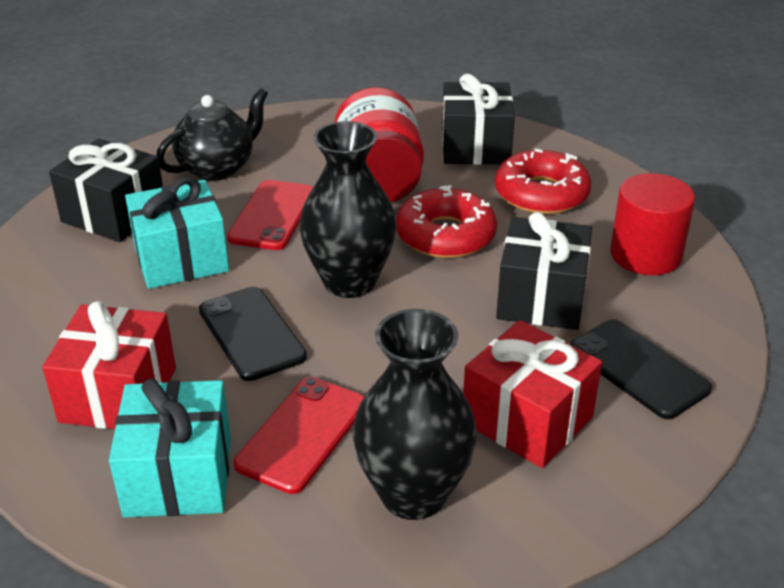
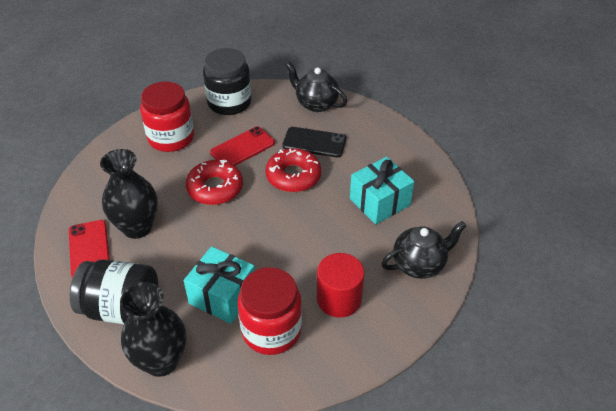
black gift: 3 -> 0
black jar: 0 -> 2
black phone: 2 -> 1
black teapot: 1 -> 2
red gift: 2 -> 0
red jar: 1 -> 2

